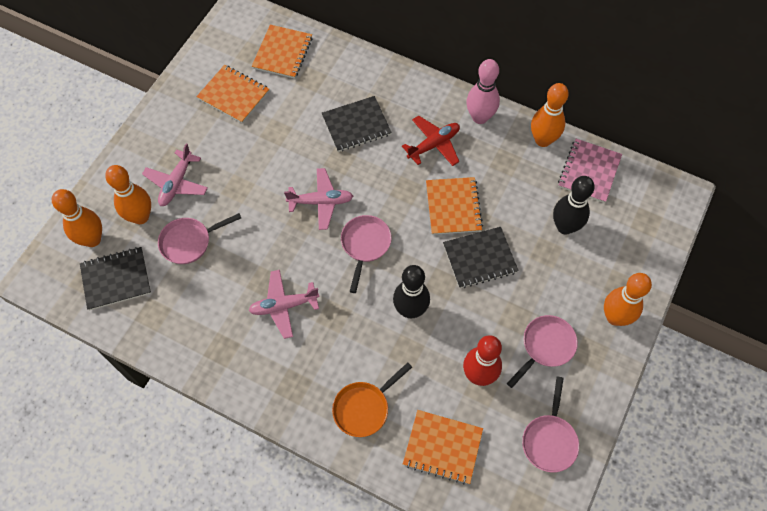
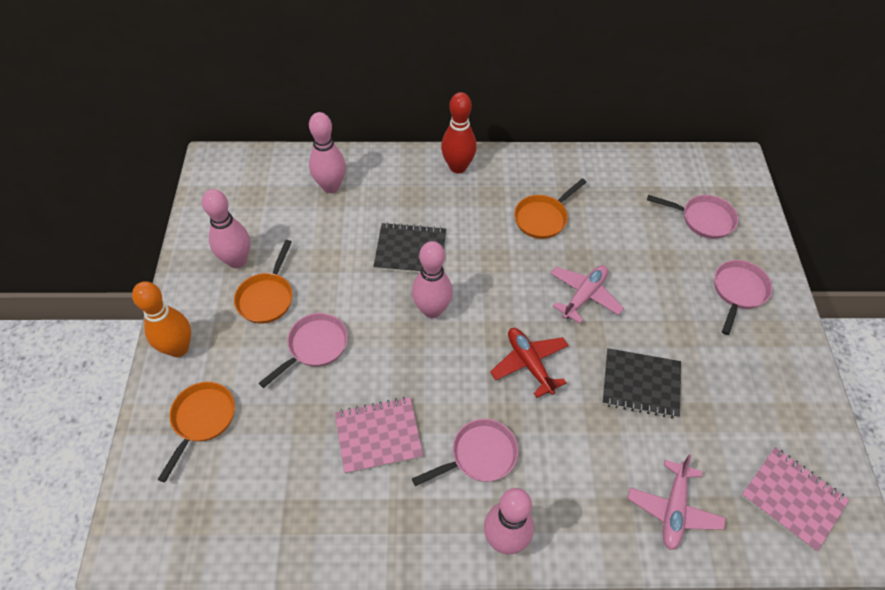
black bowling pin: 2 -> 0
black notebook: 3 -> 2
orange bowling pin: 4 -> 1
orange notebook: 4 -> 0
orange pan: 1 -> 3
pink bowling pin: 1 -> 4
pink notebook: 1 -> 2
pink plane: 3 -> 2

